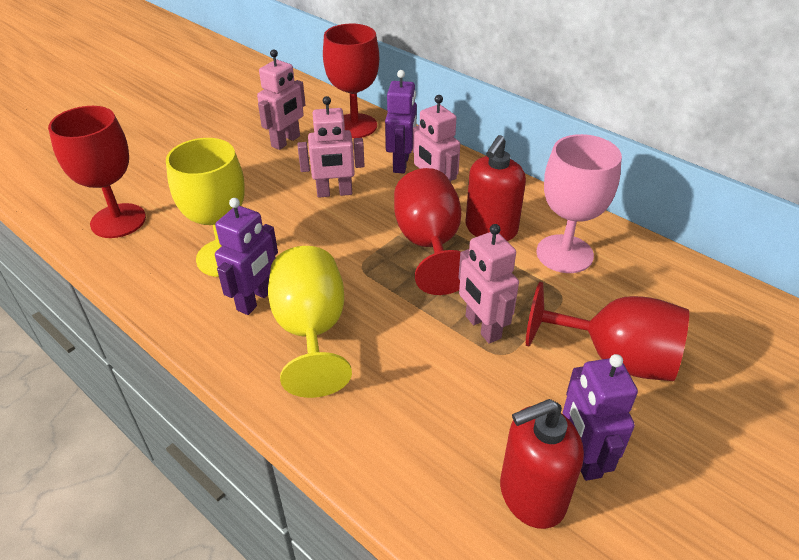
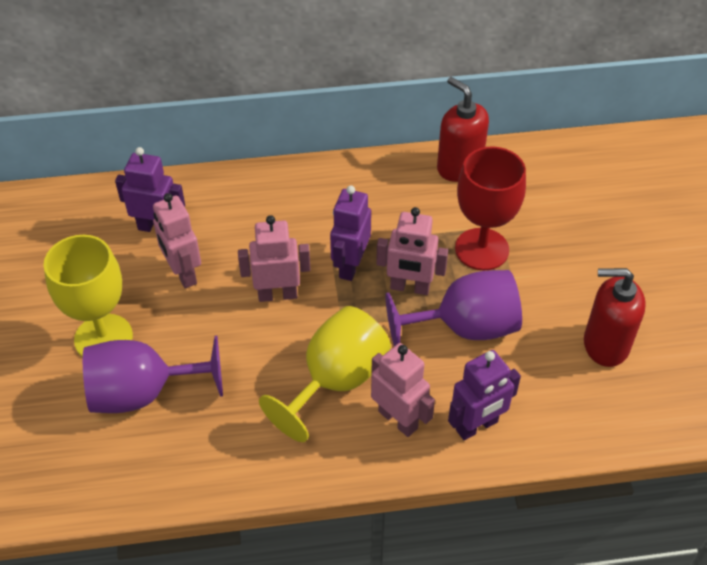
pink goblet: 1 -> 0
purple goblet: 0 -> 2
red goblet: 4 -> 1

